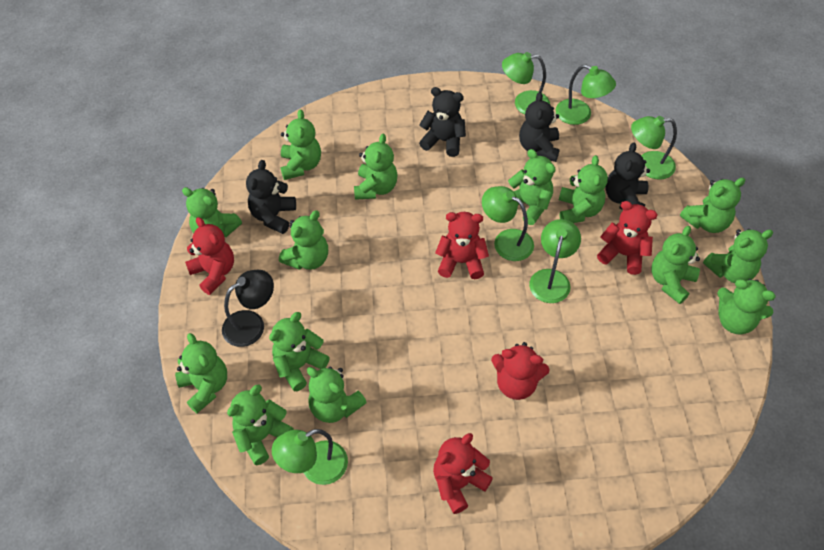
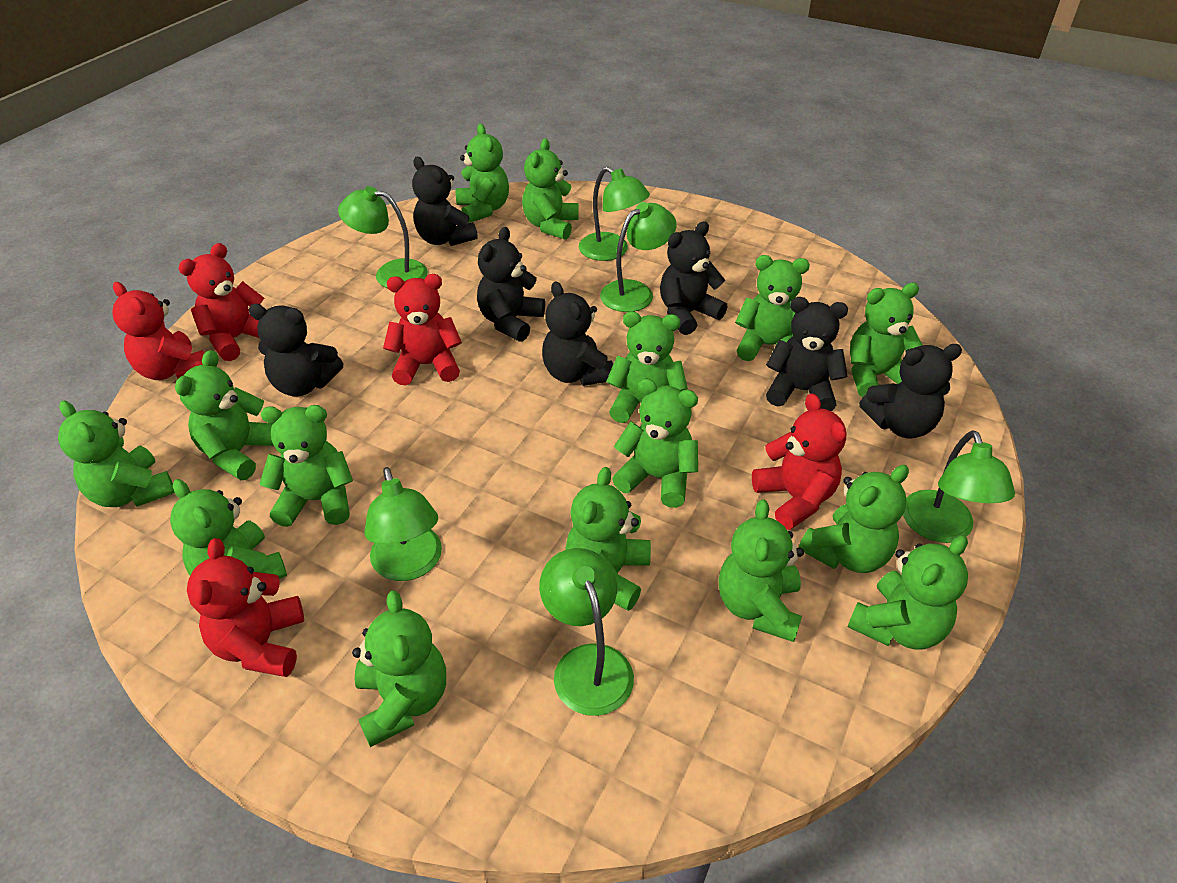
black lamp: 1 -> 0
black teddy bear: 4 -> 7
green teddy bear: 14 -> 15

